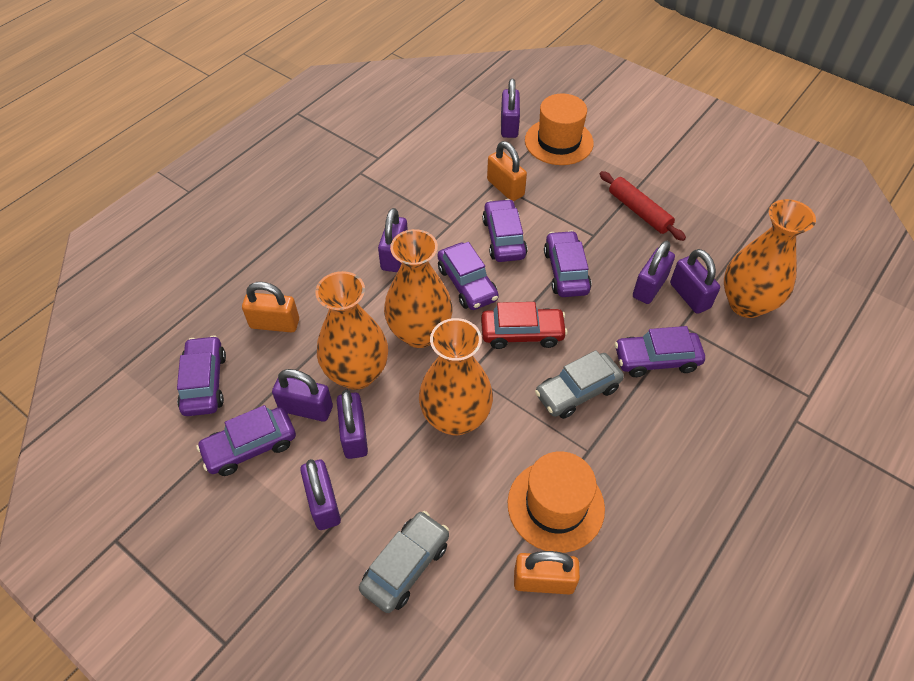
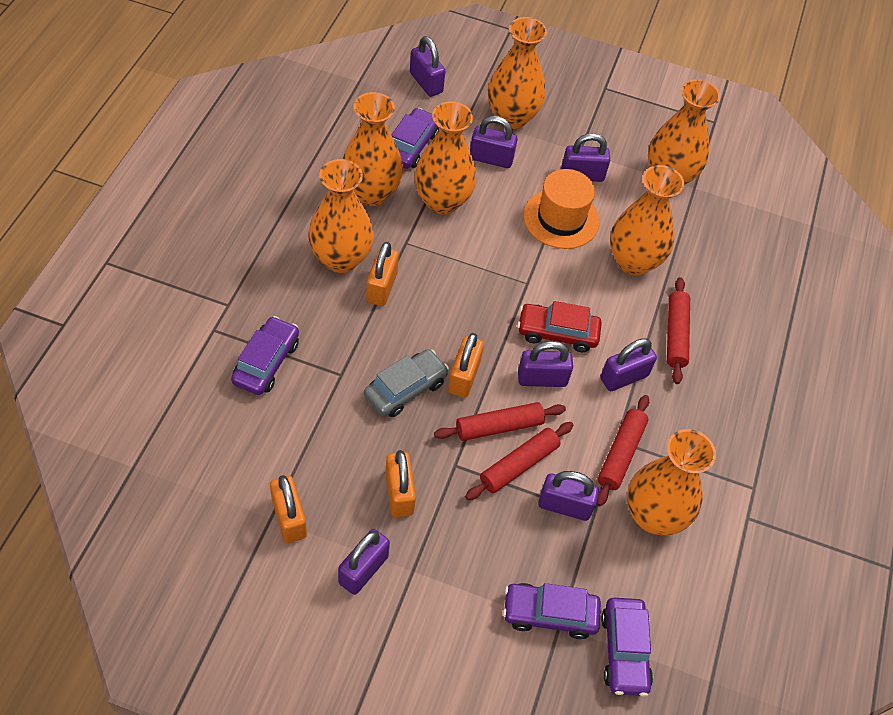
grey car: 2 -> 1
orange hat: 2 -> 1
orange padlock: 3 -> 4
orange vase: 4 -> 7
purple car: 6 -> 4
red rolling pin: 1 -> 4

